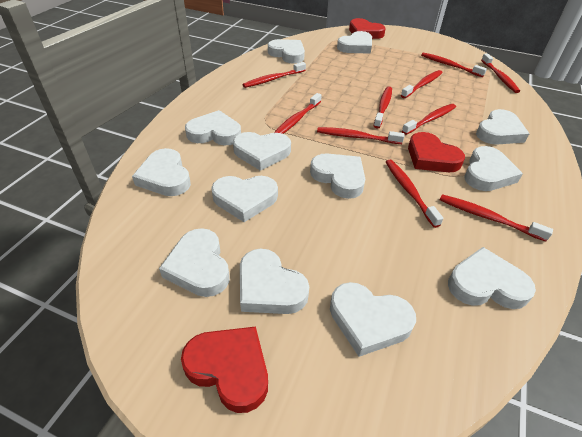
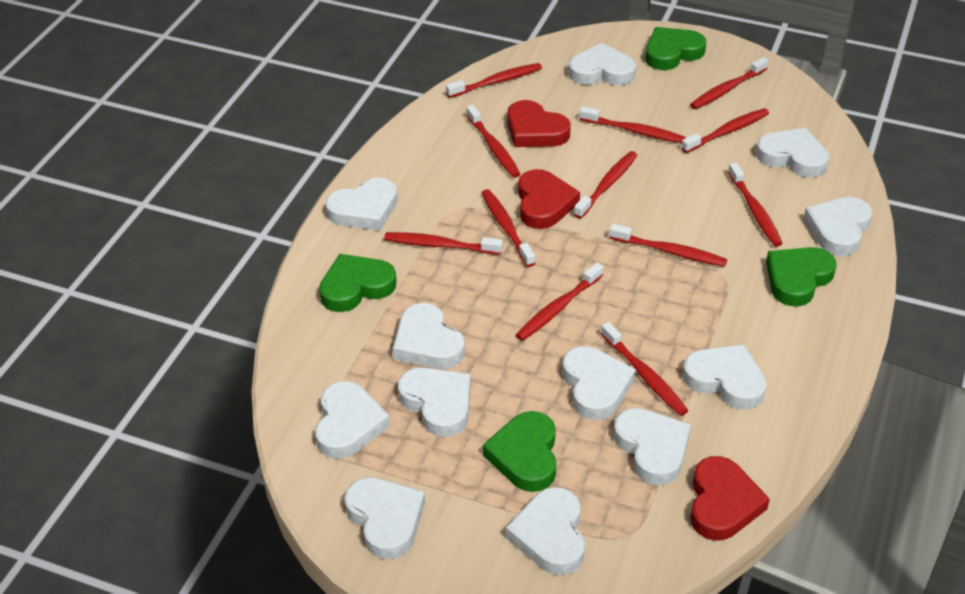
green heart: 0 -> 4
red toothbrush: 10 -> 12
white heart: 13 -> 12

